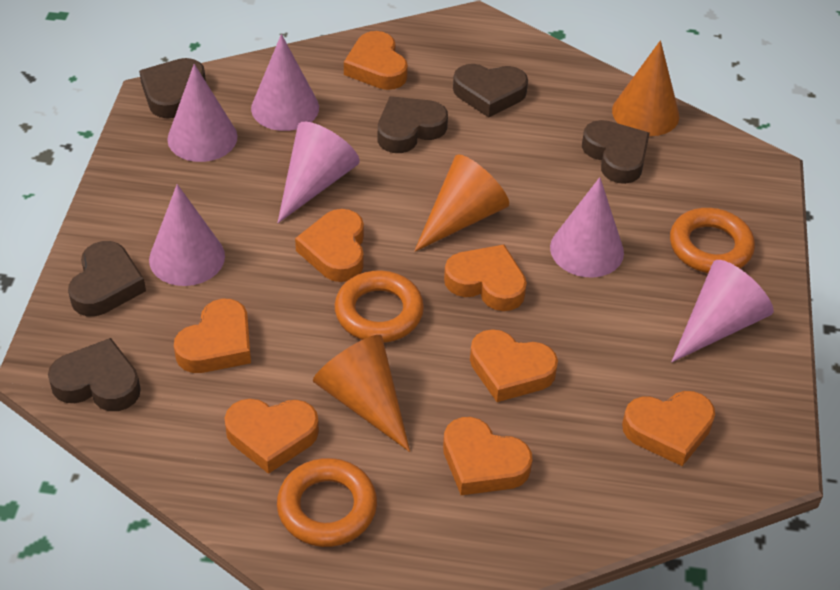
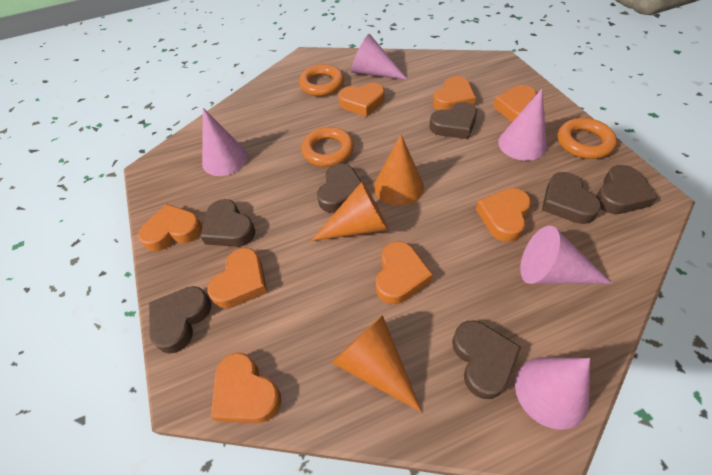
brown heart: 6 -> 7
pink cone: 6 -> 5

